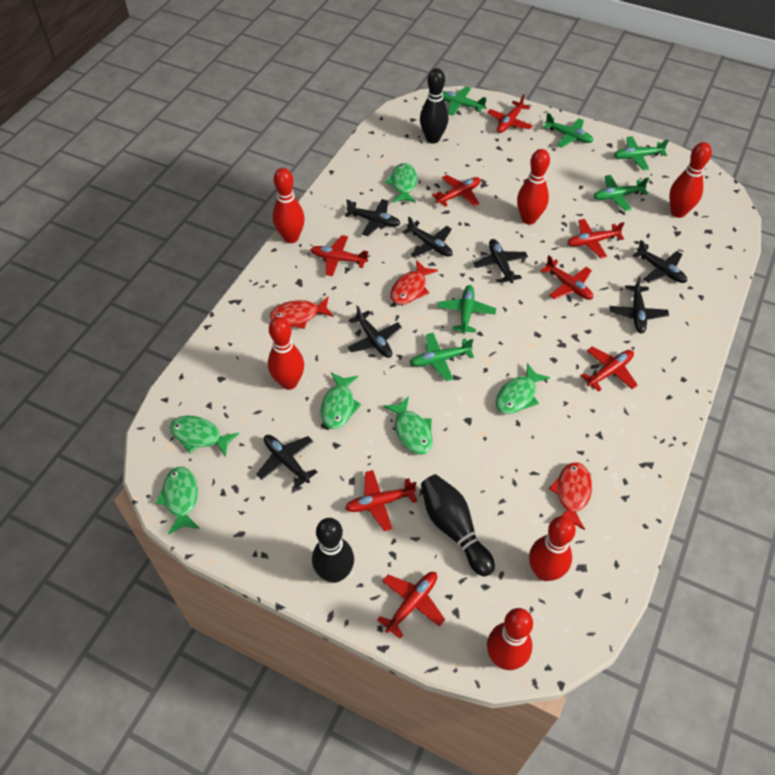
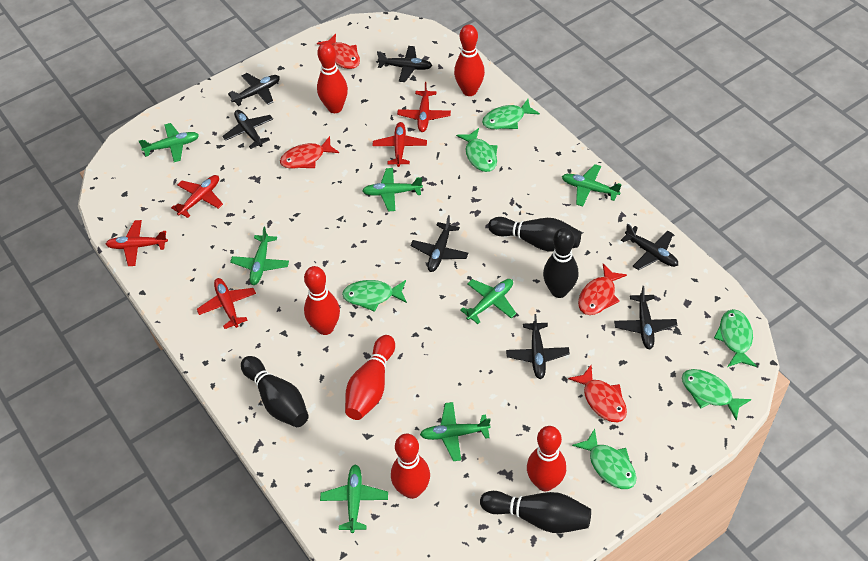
black bowling pin: 3 -> 4
green plane: 6 -> 7
red fish: 3 -> 4
red plane: 8 -> 5

